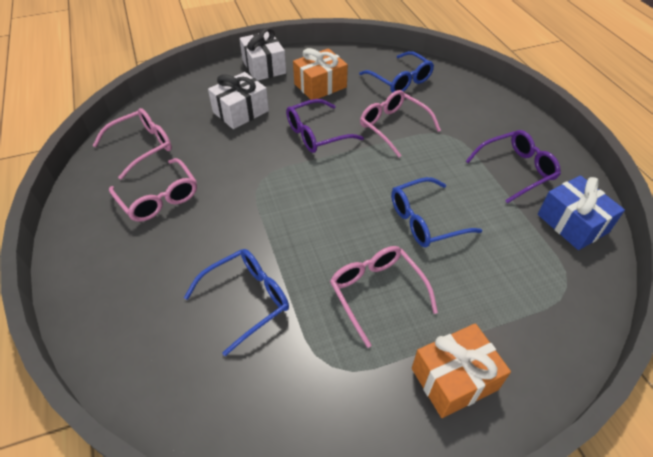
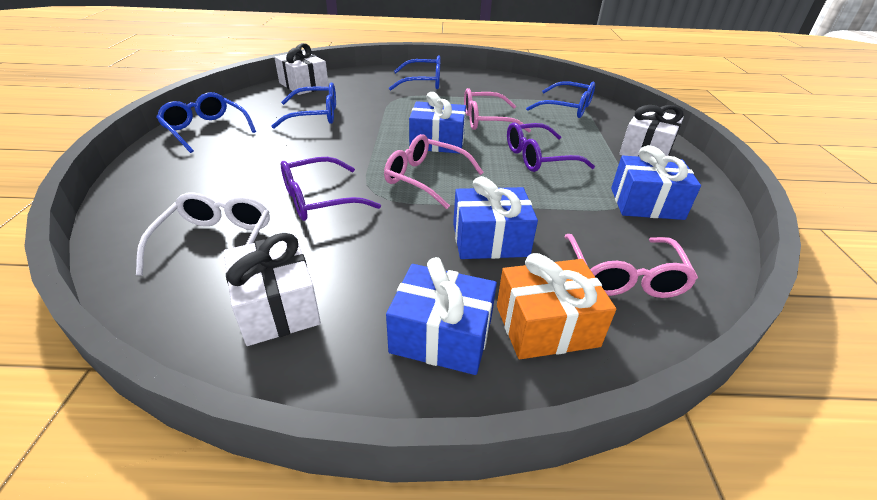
blue gift: 1 -> 4
blue glasses: 3 -> 4
orange gift: 2 -> 1
pink glasses: 4 -> 3
white gift: 2 -> 3
white glasses: 0 -> 1

